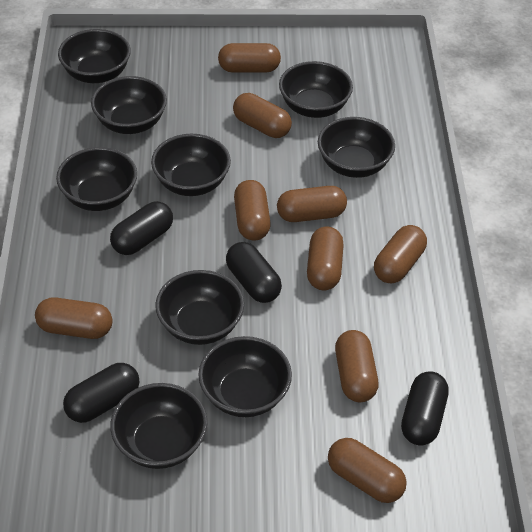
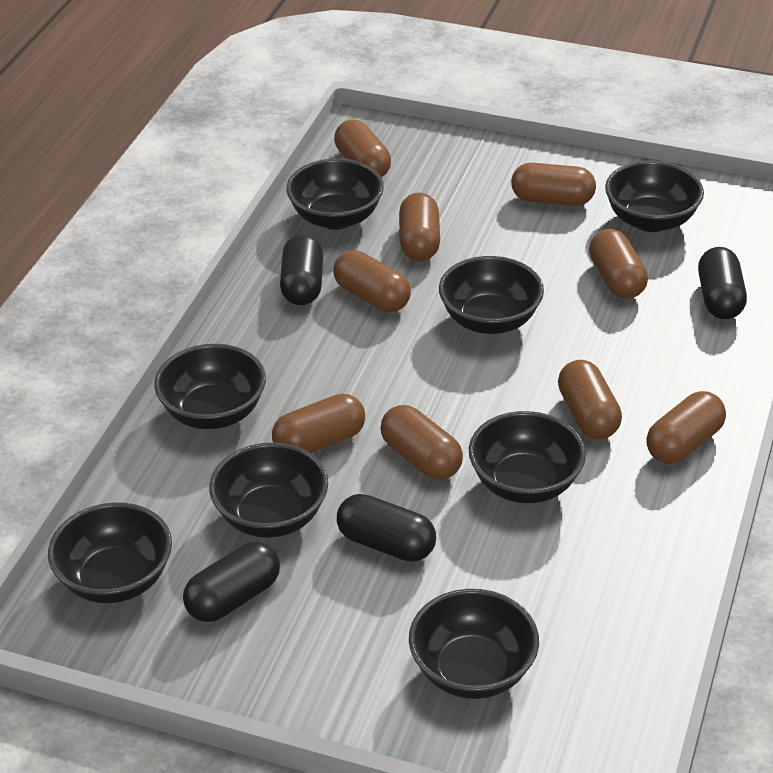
black bowl: 9 -> 8

